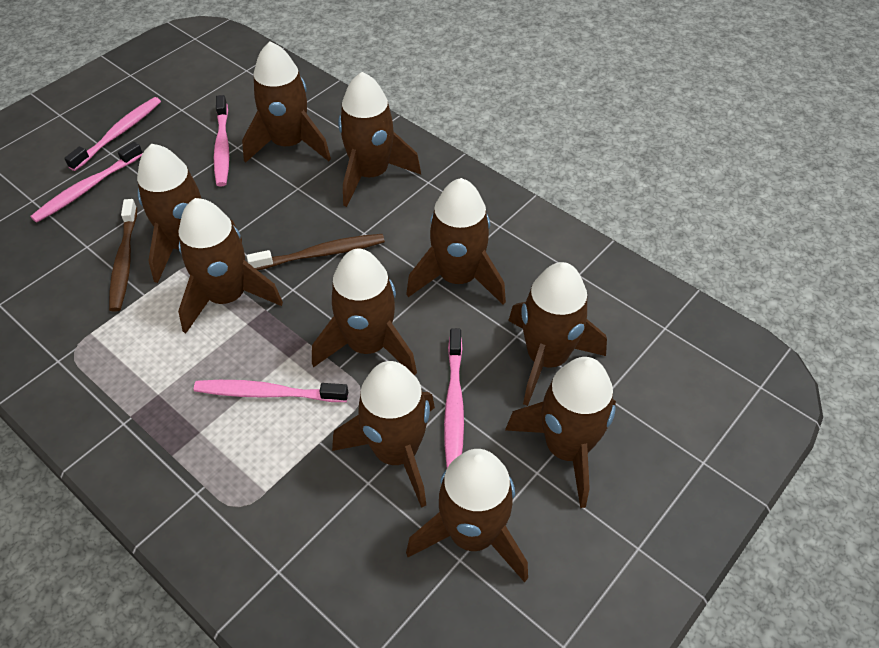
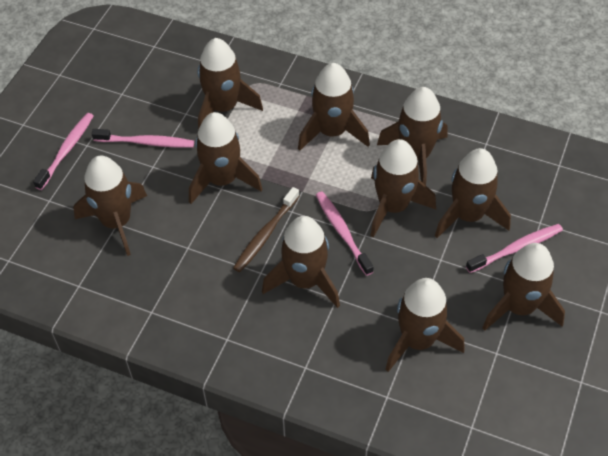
brown toothbrush: 2 -> 1
pink toothbrush: 5 -> 4

